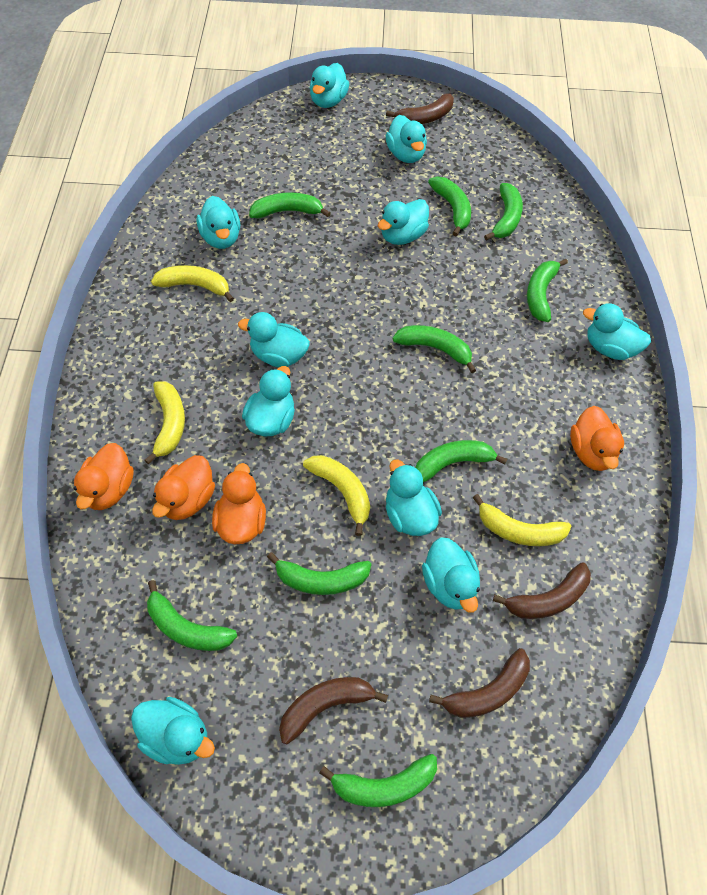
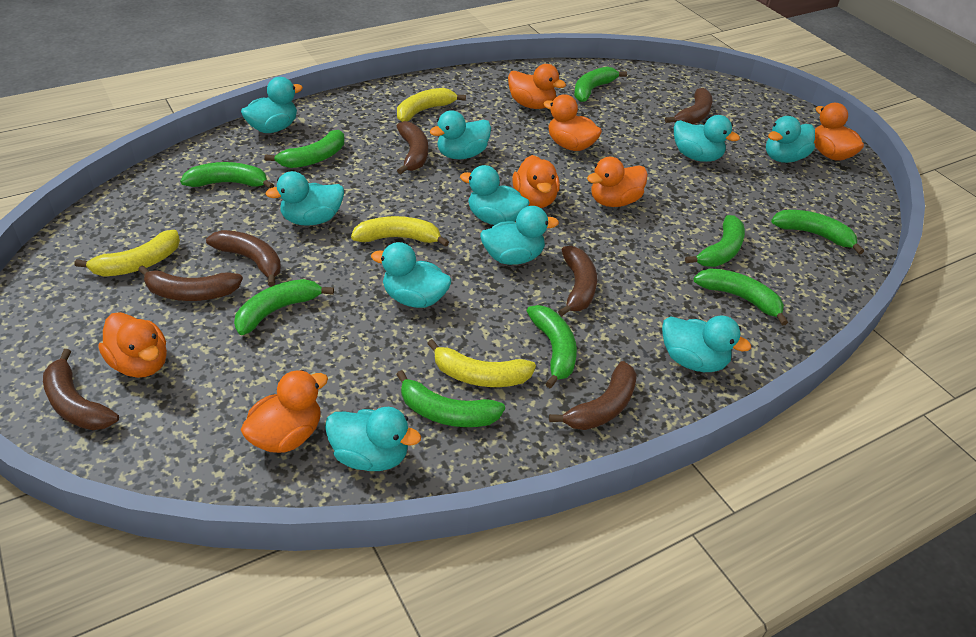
brown banana: 4 -> 7
orange duck: 4 -> 7

